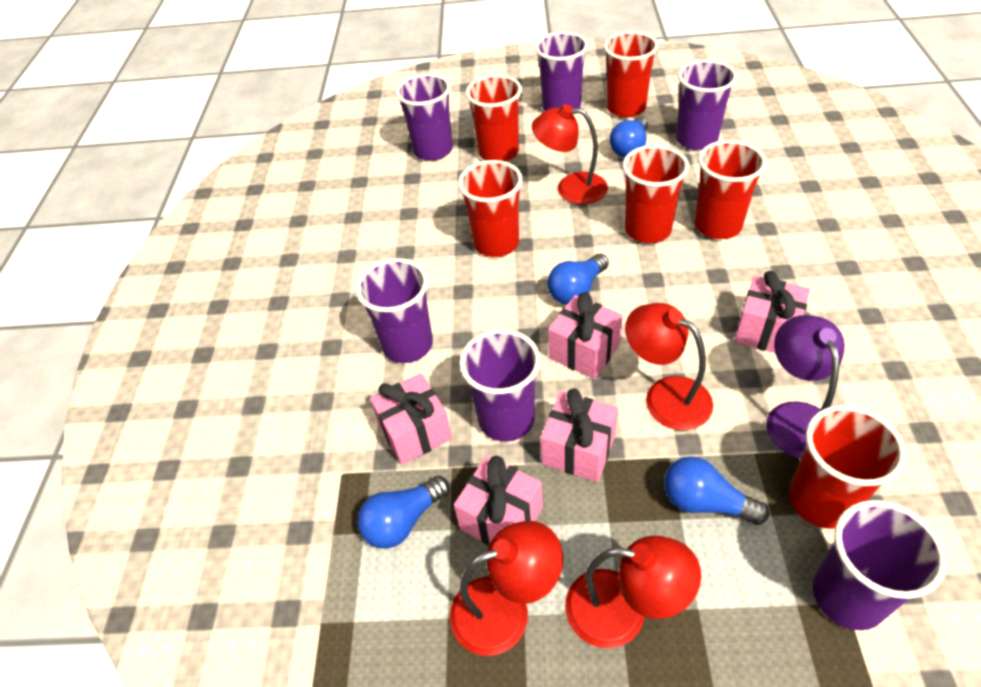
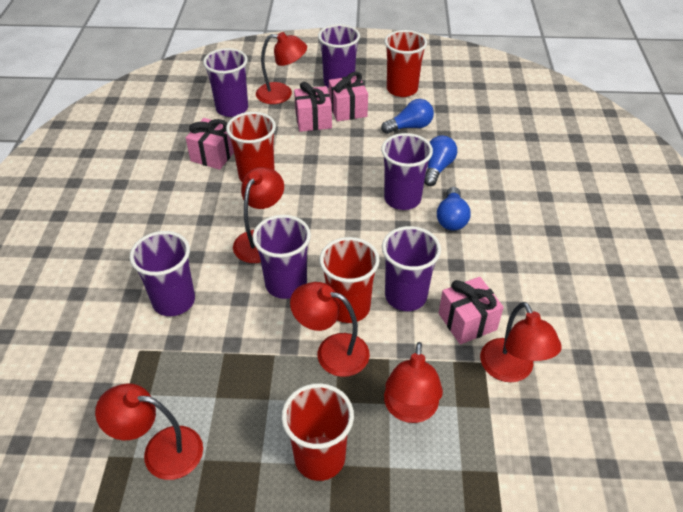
blue light bulb: 4 -> 3
pink gift: 5 -> 4
purple lamp: 1 -> 0
red cup: 6 -> 4
red lamp: 4 -> 6

